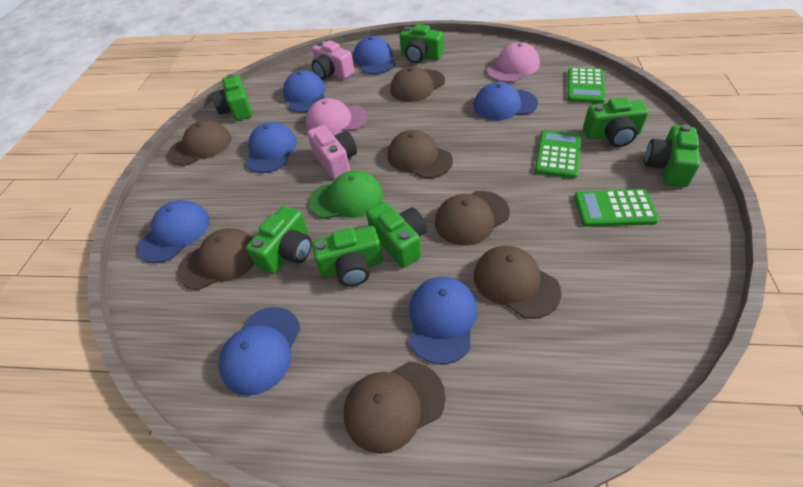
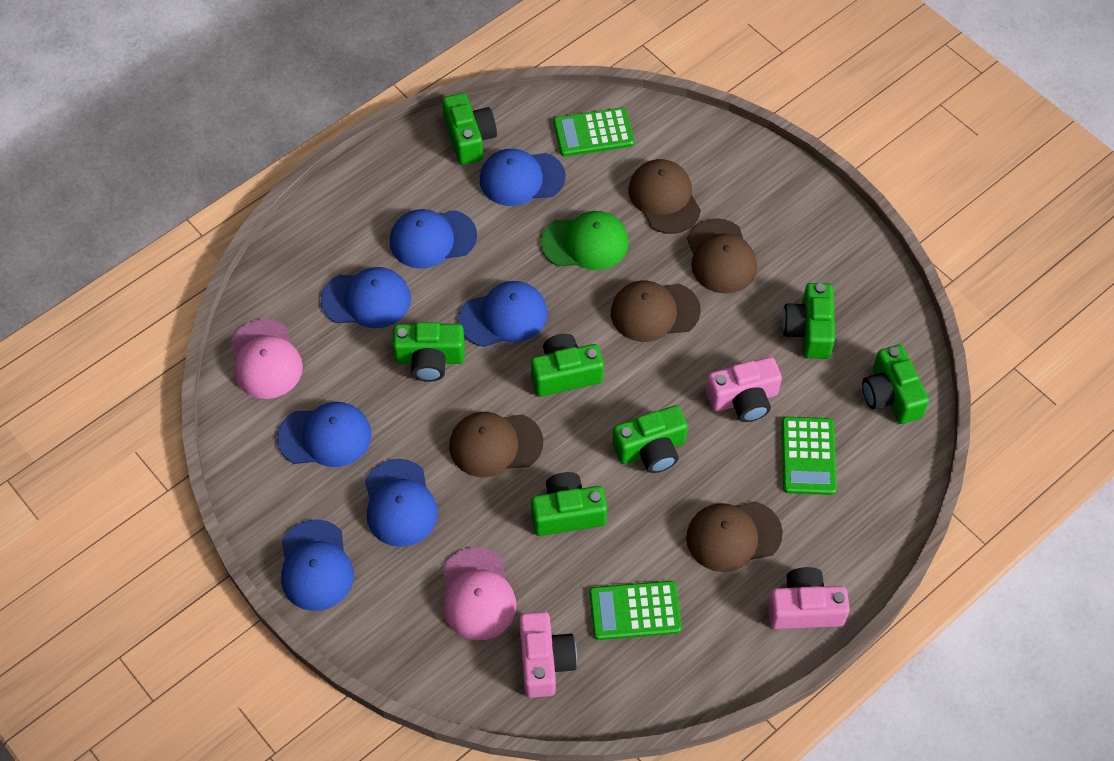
brown cap: 7 -> 5
pink camera: 2 -> 3

